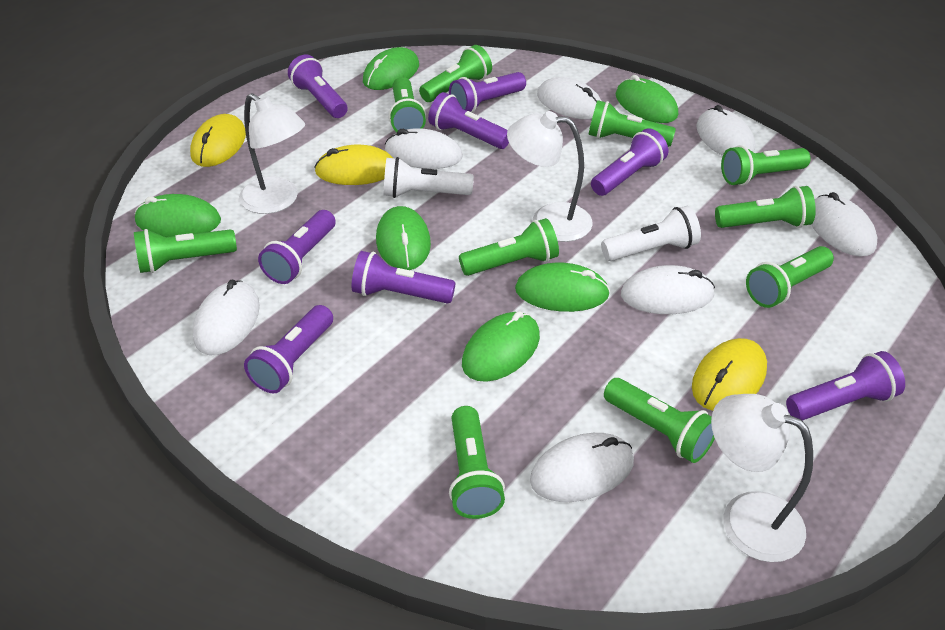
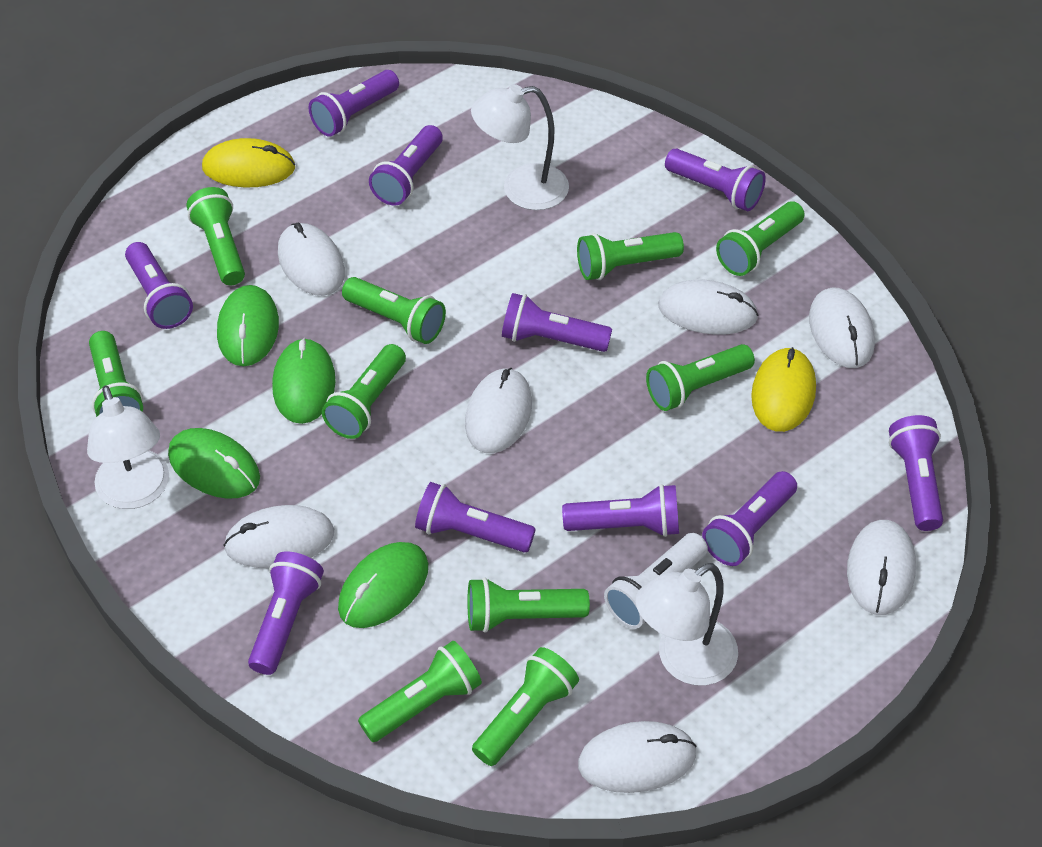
green mouse: 6 -> 4
purple flashlight: 8 -> 10
white flashlight: 2 -> 1
yellow mouse: 3 -> 2

